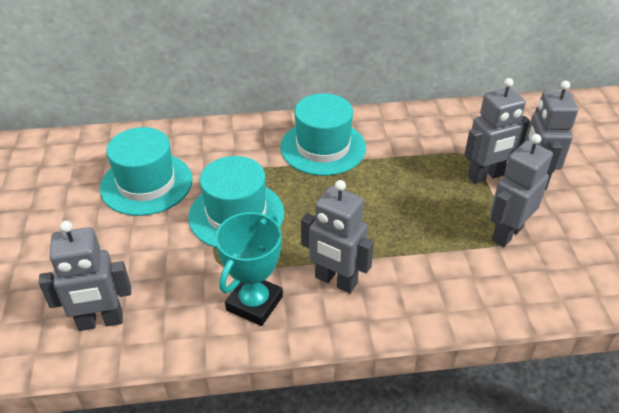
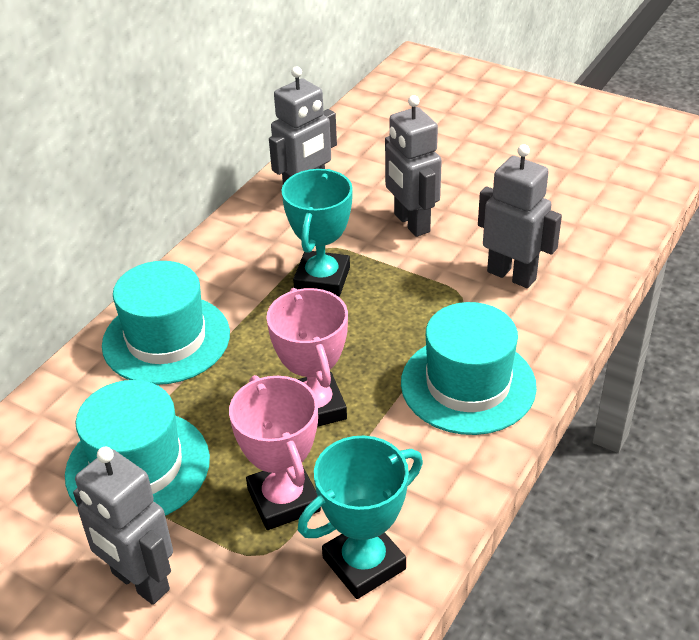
grey robot: 5 -> 4
pink trophy: 0 -> 2
turquoise trophy: 1 -> 2

